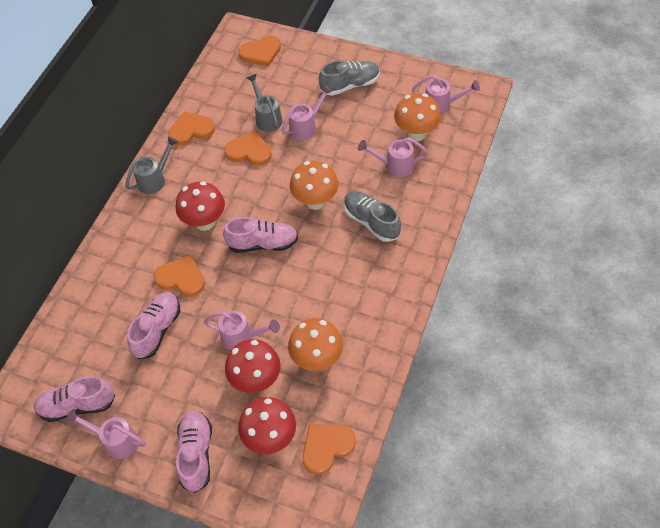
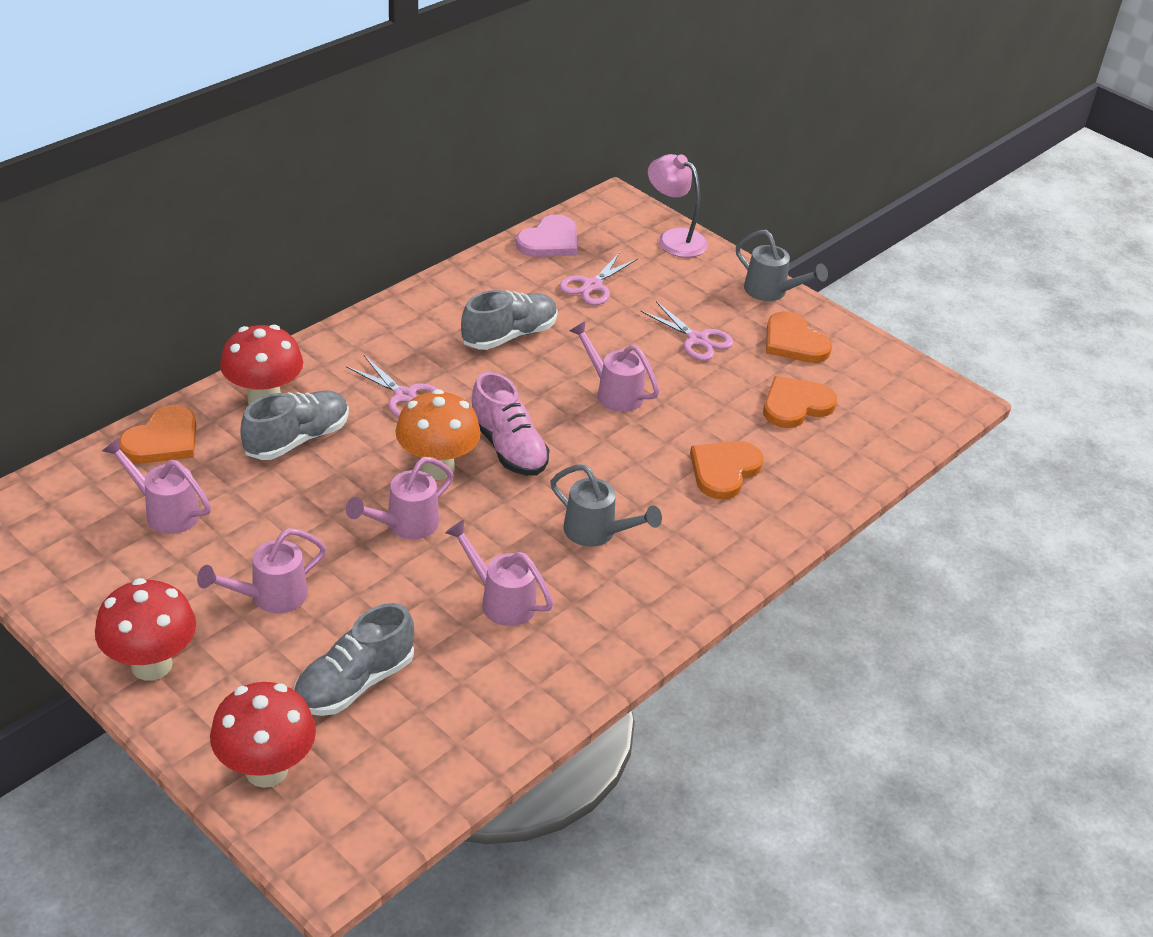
grey shoe: 2 -> 3
orange heart: 5 -> 4
orange mushroom: 3 -> 1
pink heart: 0 -> 1
pink lamp: 0 -> 1
pink scissors: 0 -> 3
pink shoe: 4 -> 1

